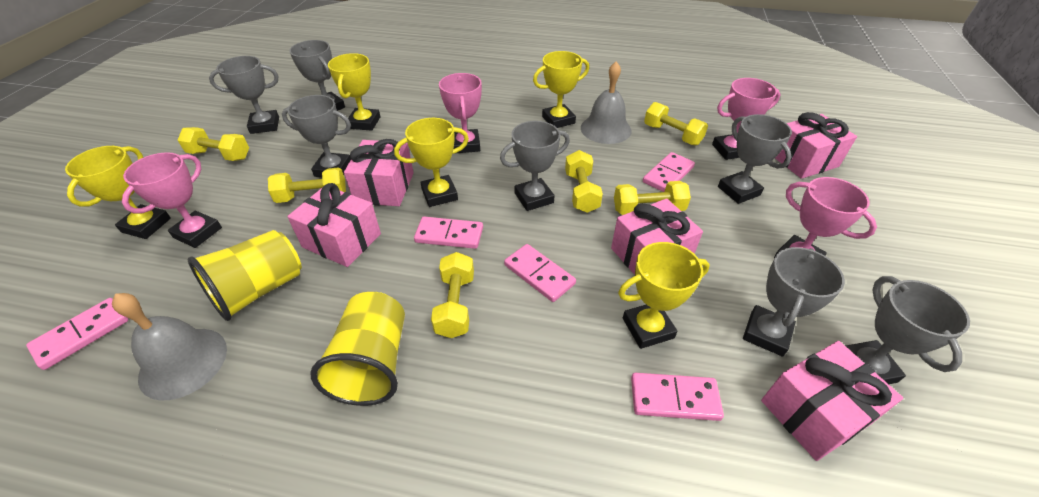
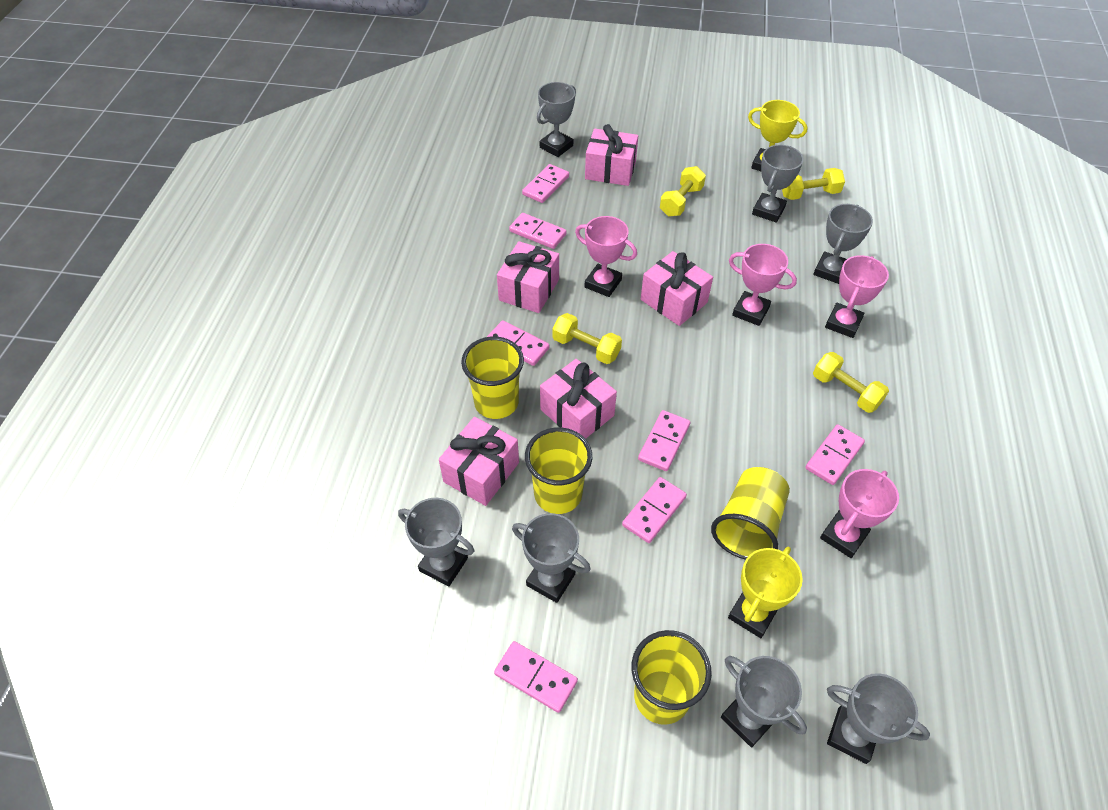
grey bell: 2 -> 0
pink domino: 5 -> 7
yellow cup: 2 -> 4
yellow dumbbell: 6 -> 4
yellow trophy: 5 -> 2

